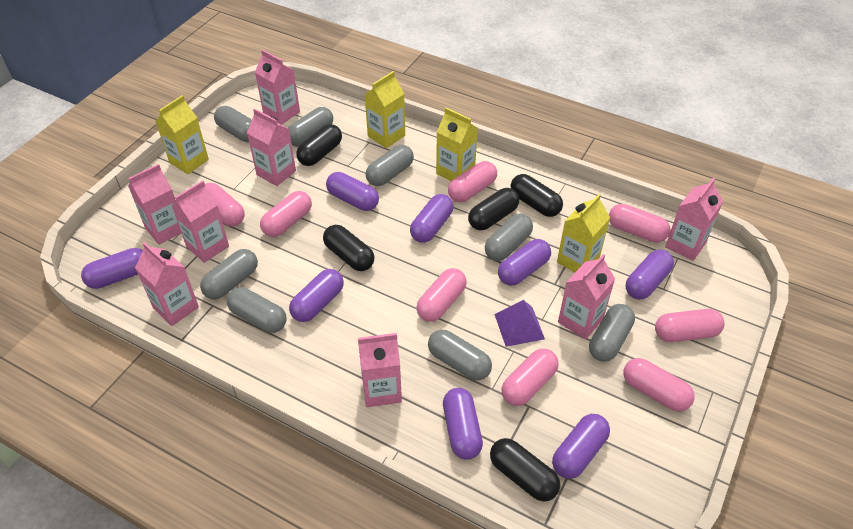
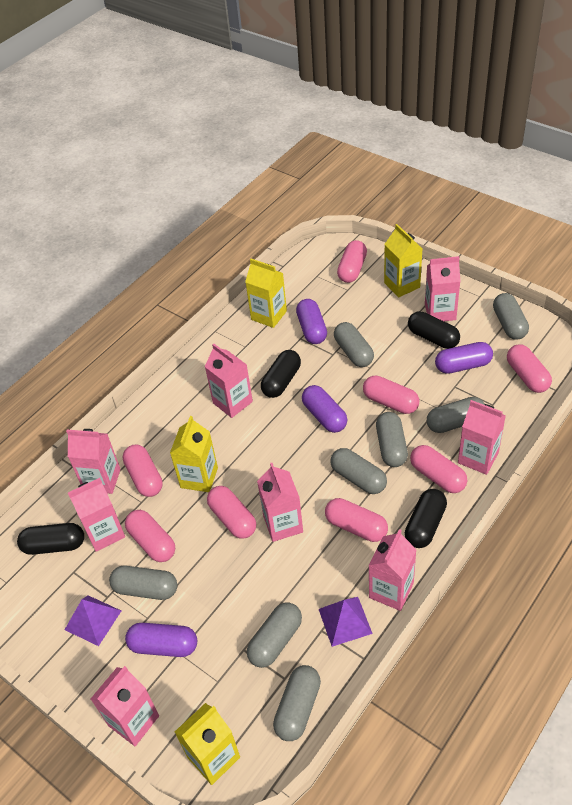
black capsule: 5 -> 4
purple capsule: 8 -> 4
purple pyramid: 1 -> 2

